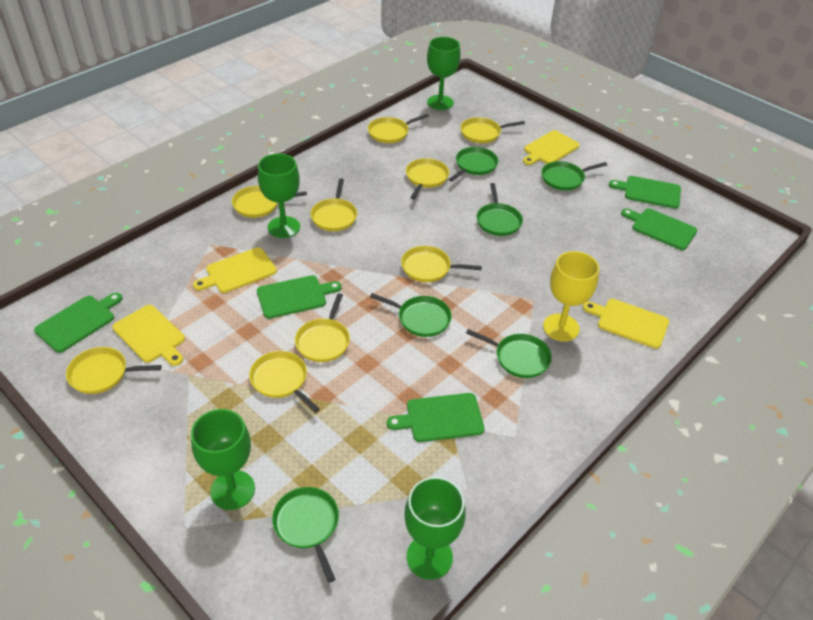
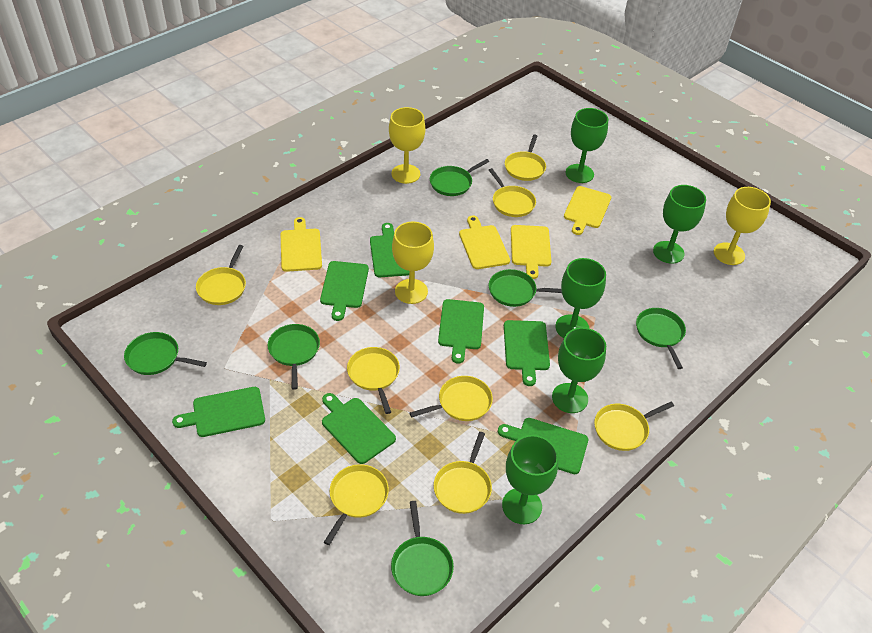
green cutting board: 5 -> 7
green goblet: 4 -> 5
yellow goblet: 1 -> 3
yellow pan: 9 -> 8

